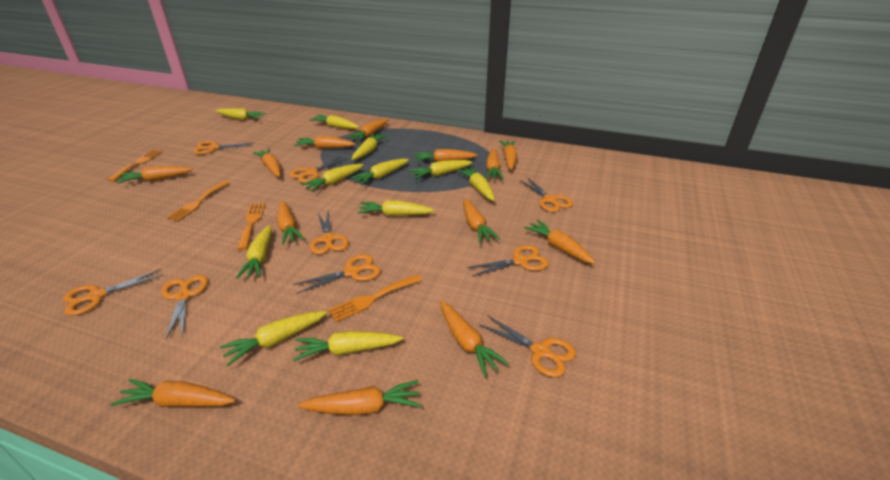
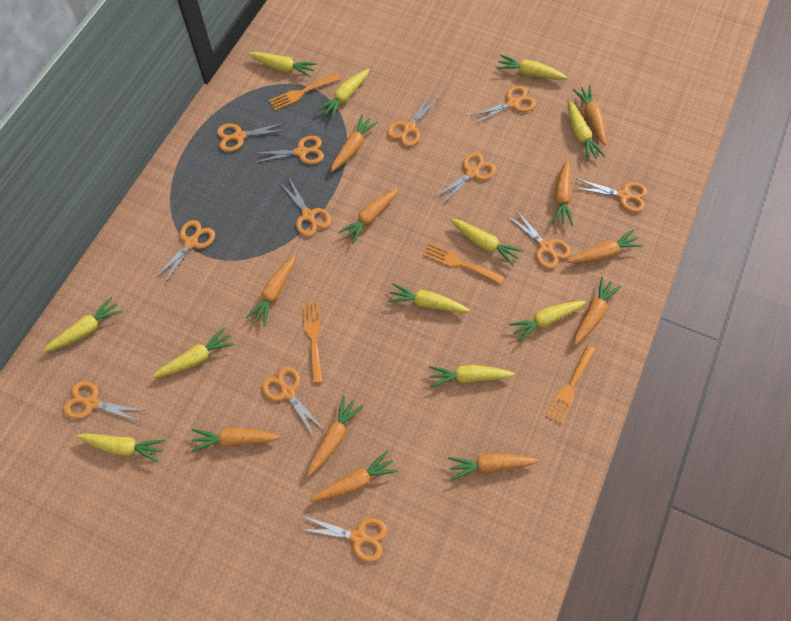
orange carrot: 13 -> 11
orange scissors: 9 -> 12

